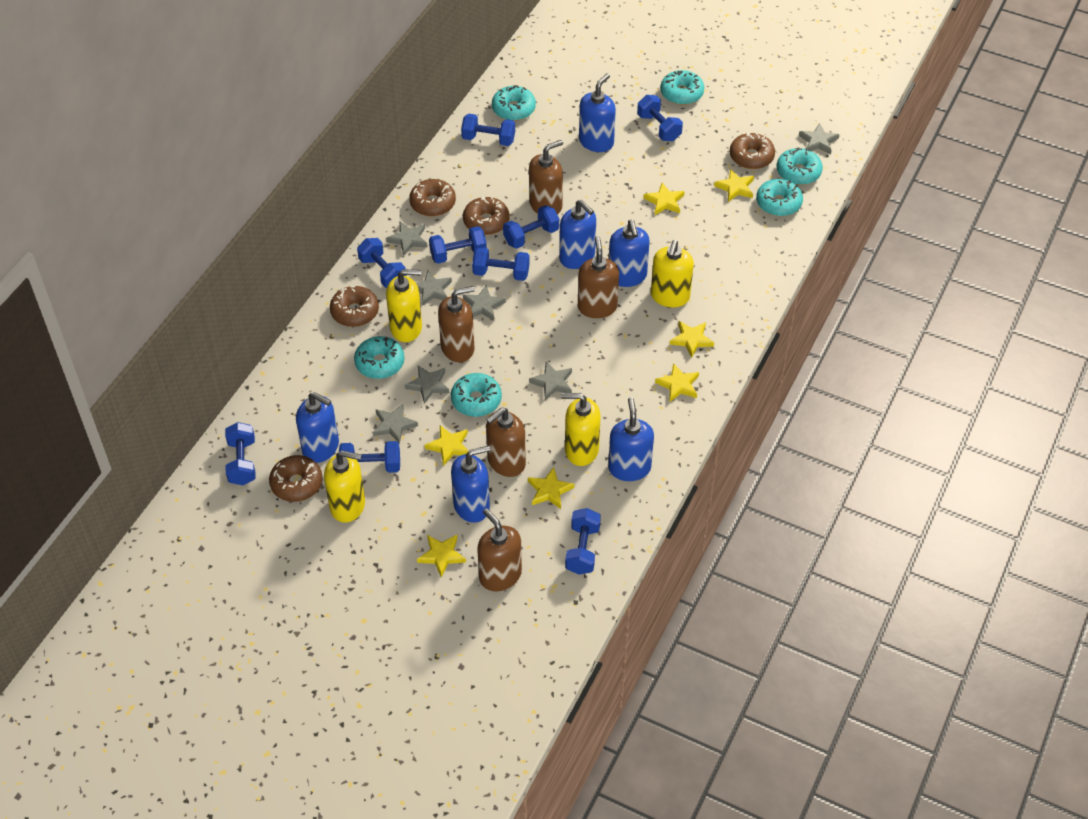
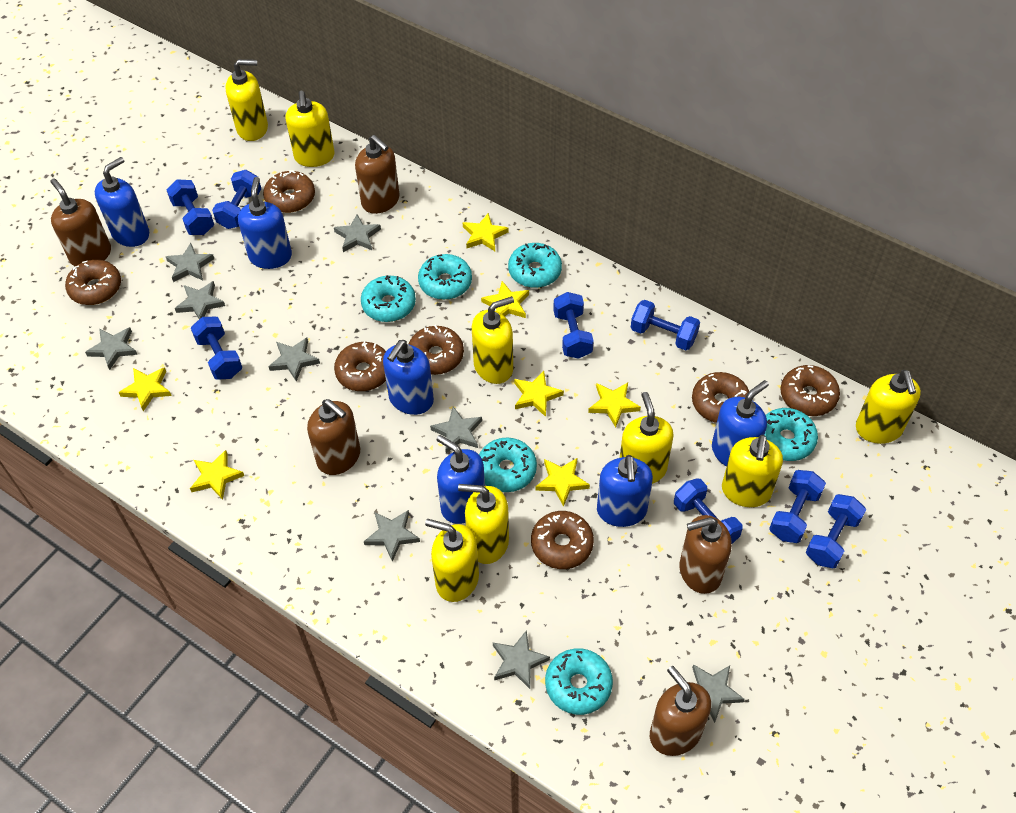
blue dumbbell: 9 -> 8
brown donut: 5 -> 7
grey star: 7 -> 9
yellow soap dispenser: 4 -> 8

